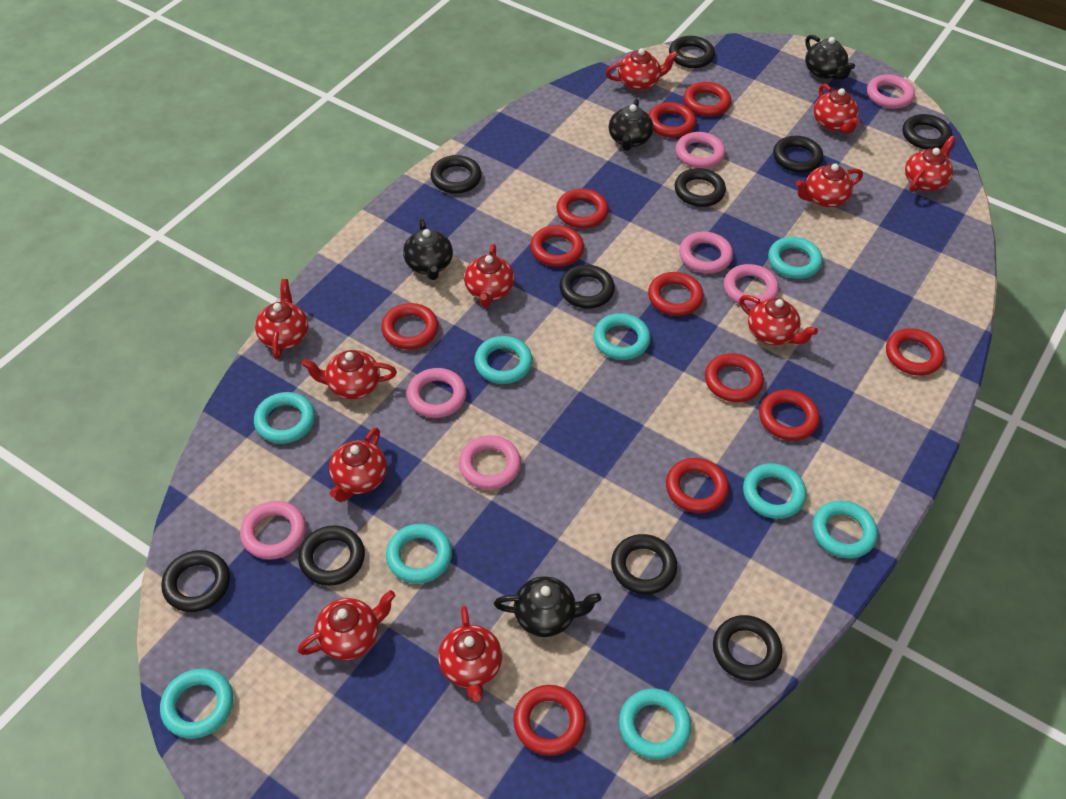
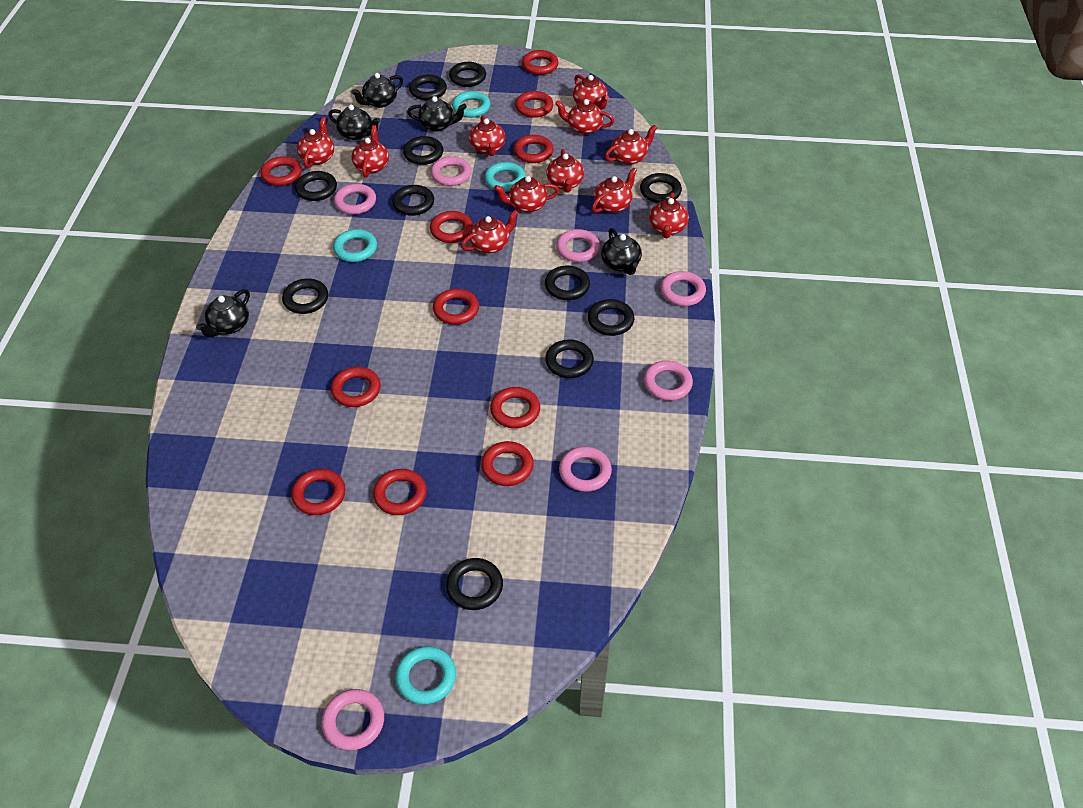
black ring: 10 -> 11
black teapot: 4 -> 5
turquoise ring: 9 -> 4

